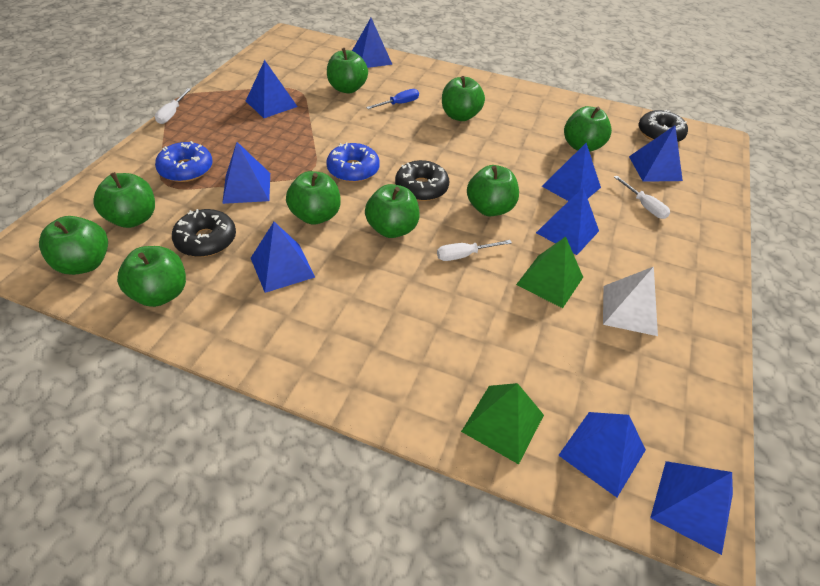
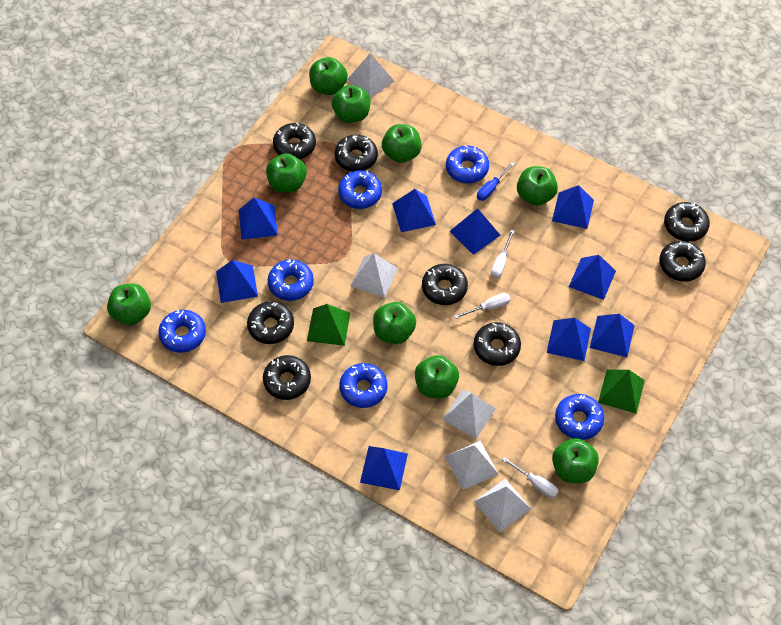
black donut: 3 -> 8
blue donut: 2 -> 6
white pyramid: 1 -> 5

